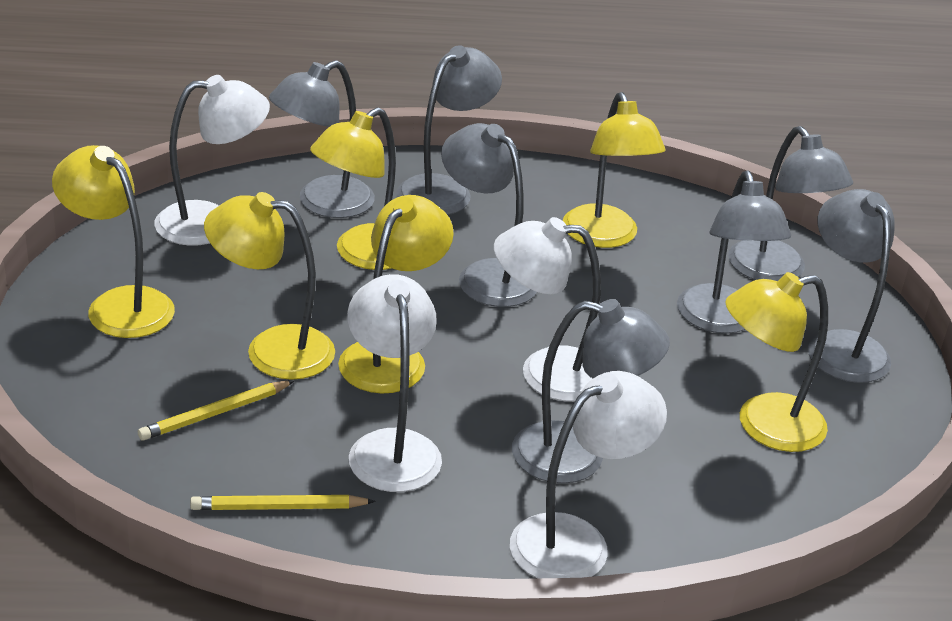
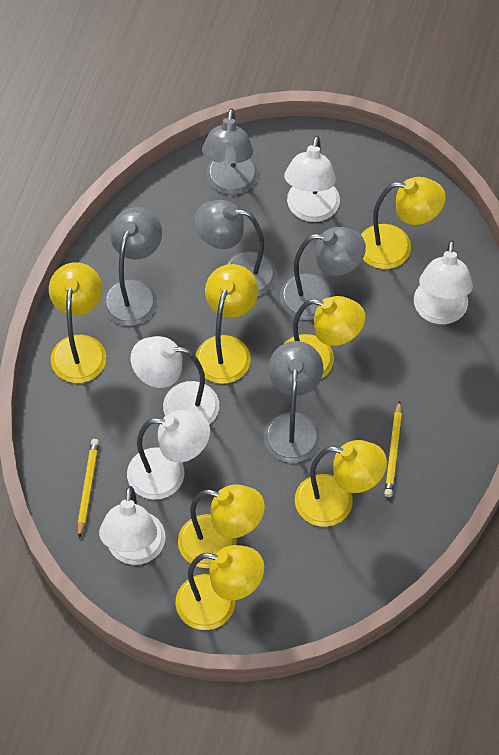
grey lamp: 7 -> 5
white lamp: 4 -> 5
yellow lamp: 6 -> 7

